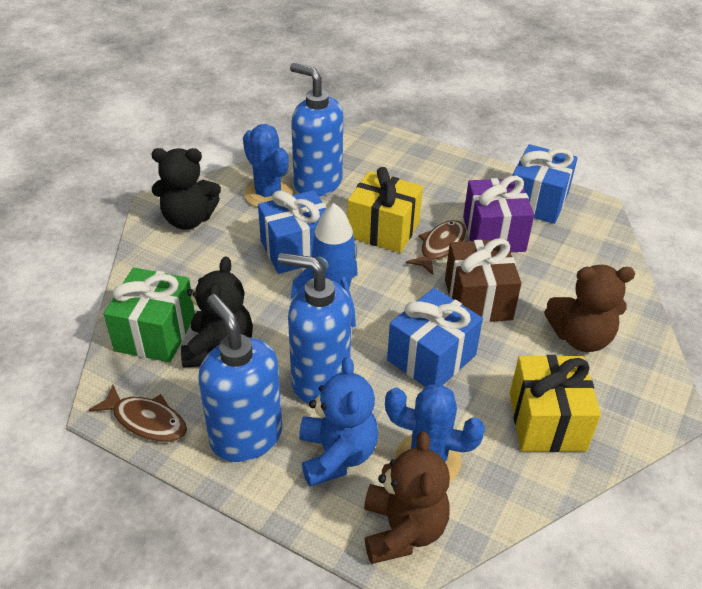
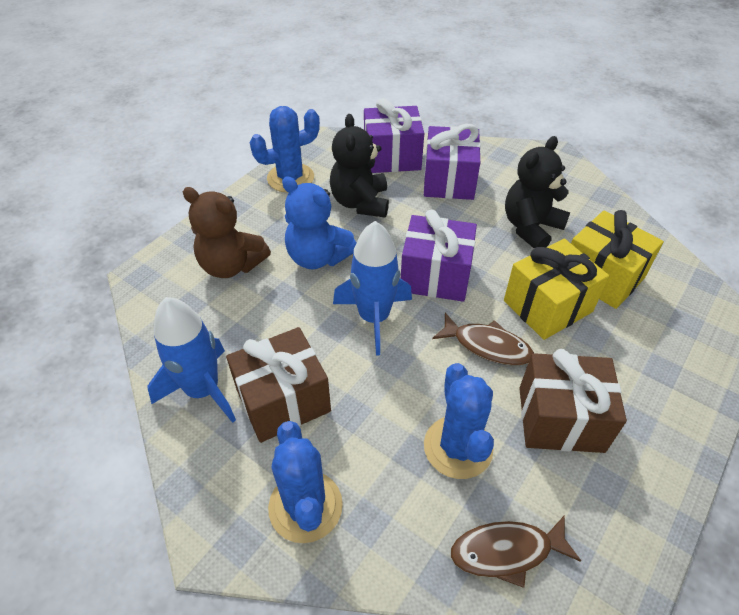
blue cactus: 2 -> 3
blue gift: 3 -> 0
blue rocket: 1 -> 2
blue soap dispenser: 3 -> 0
brown gift: 1 -> 2
brown teddy bear: 2 -> 1
green gift: 1 -> 0
purple gift: 1 -> 3

